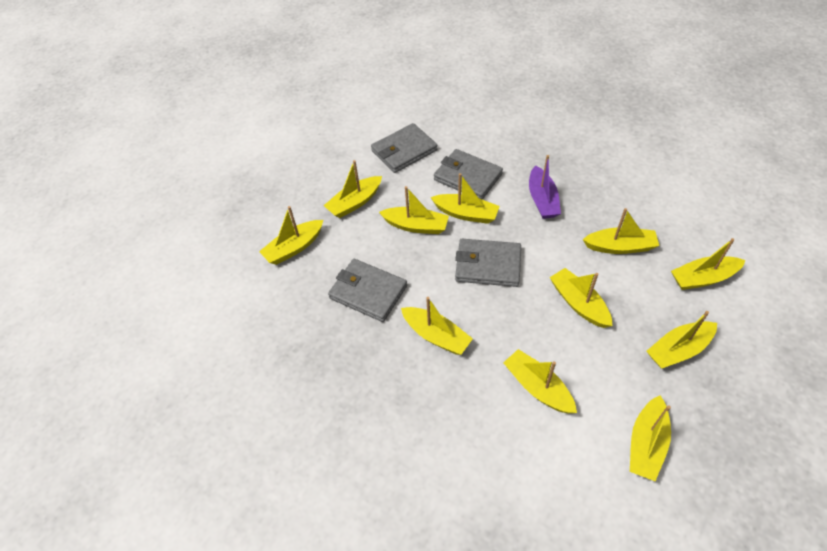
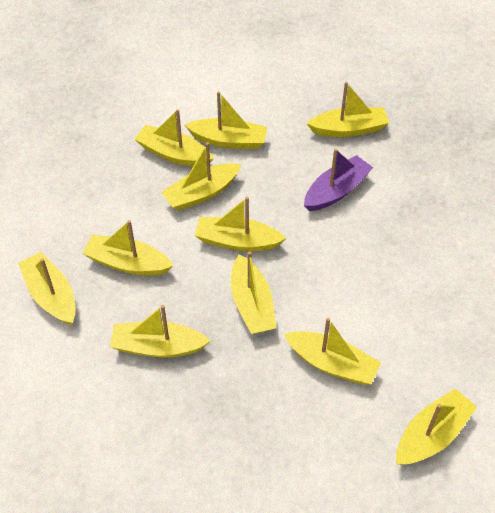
grey wallet: 4 -> 0

